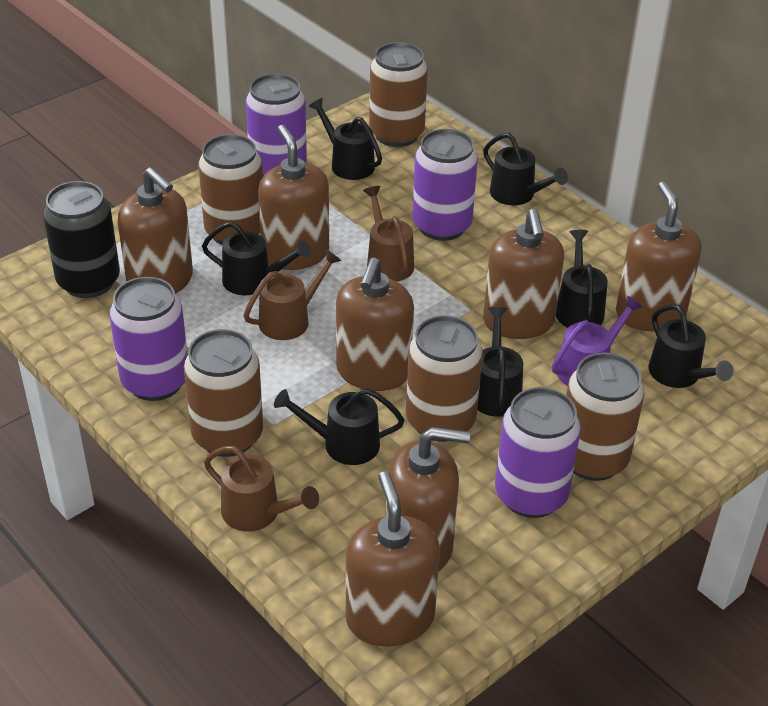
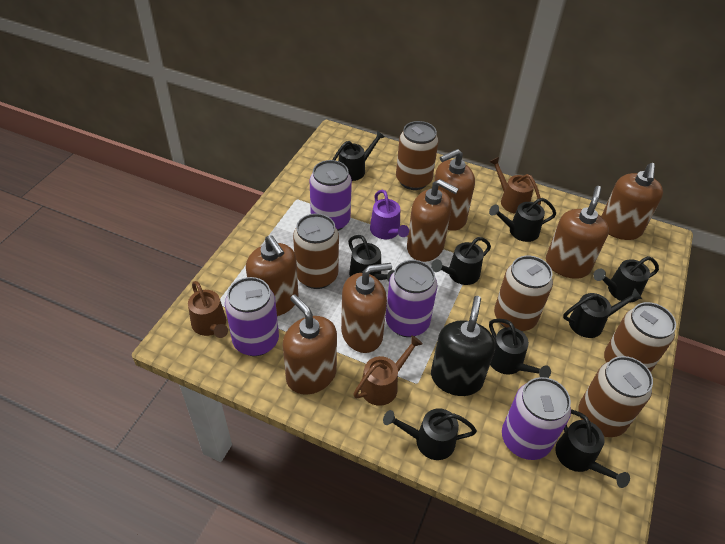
black can: 1 -> 0
black soap dispenser: 0 -> 1
black watering can: 7 -> 9

